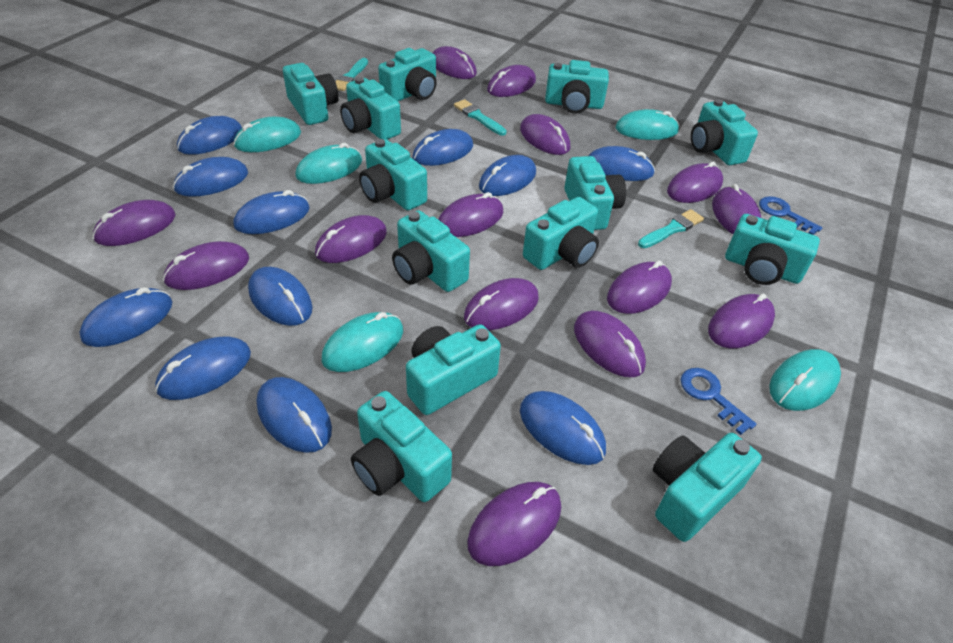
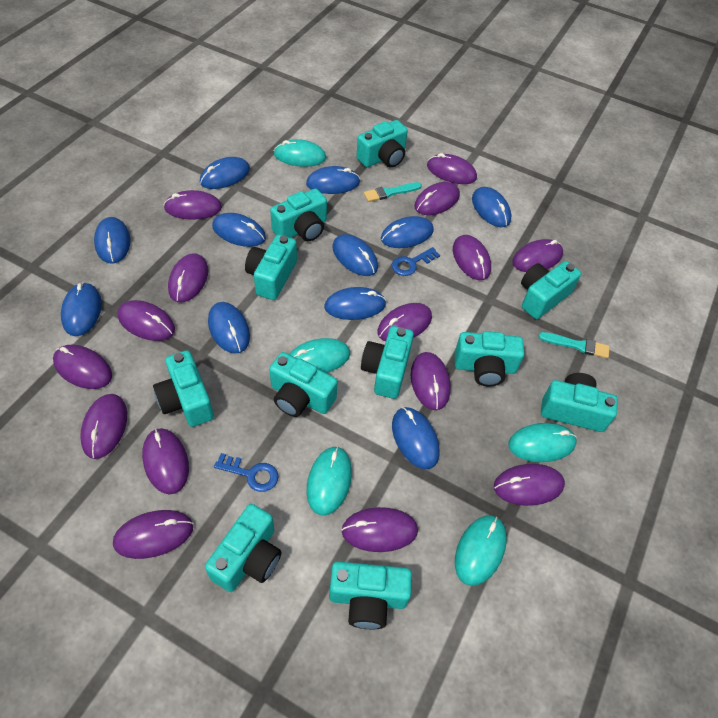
purple mouse: 14 -> 15
turquoise brush: 3 -> 2
turquoise camera: 13 -> 11

